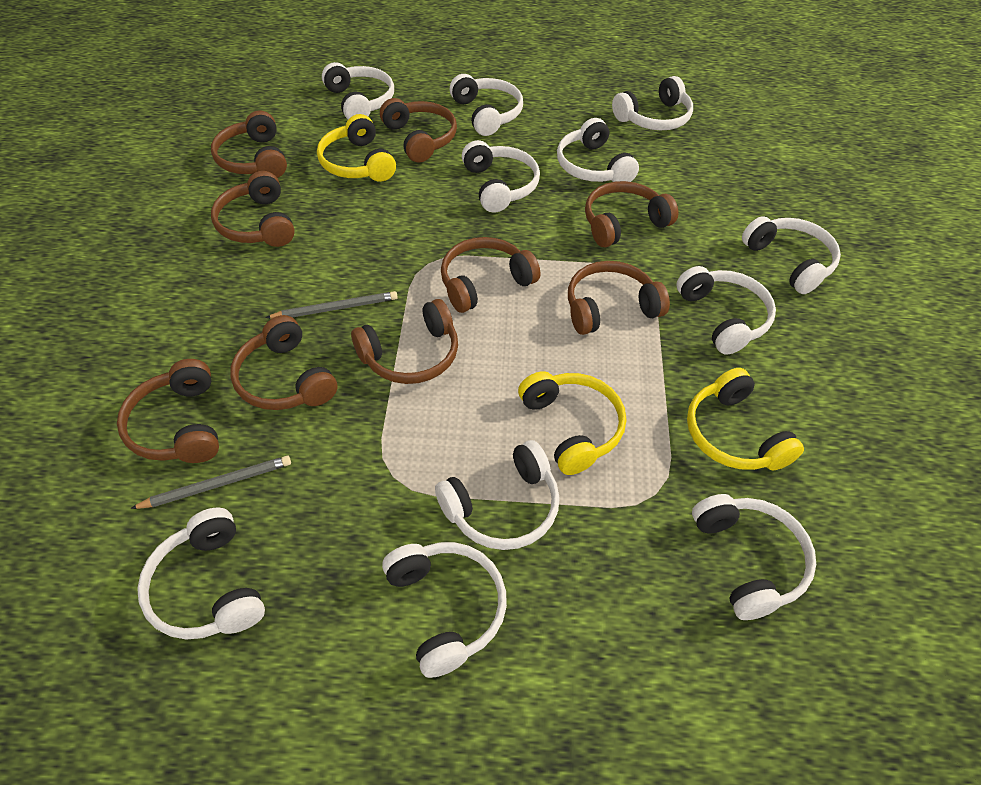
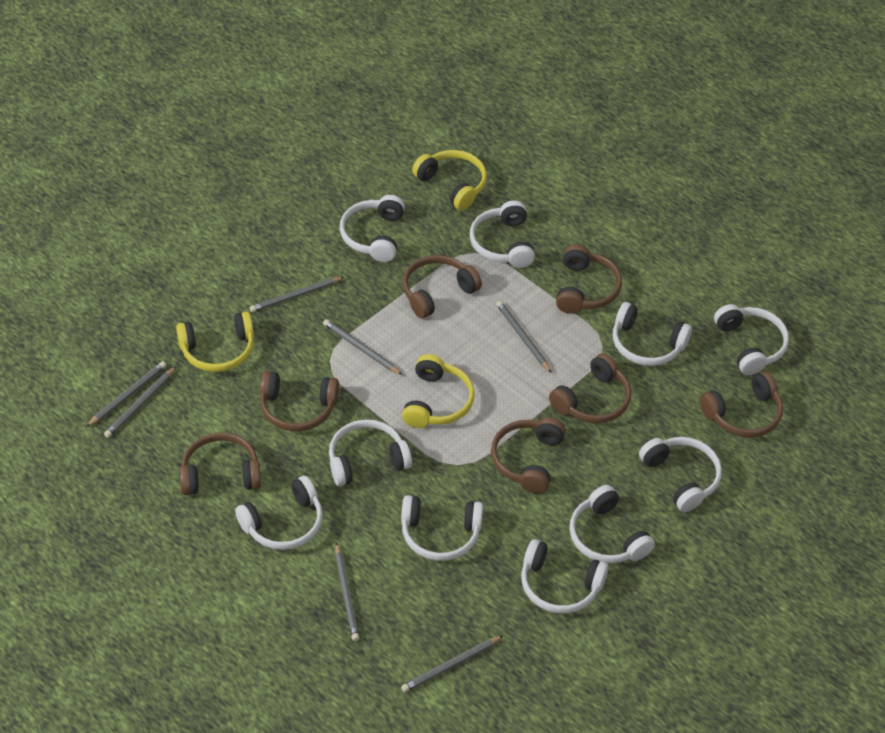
brown headphones: 9 -> 7
grey pencil: 2 -> 7
white headphones: 11 -> 10

